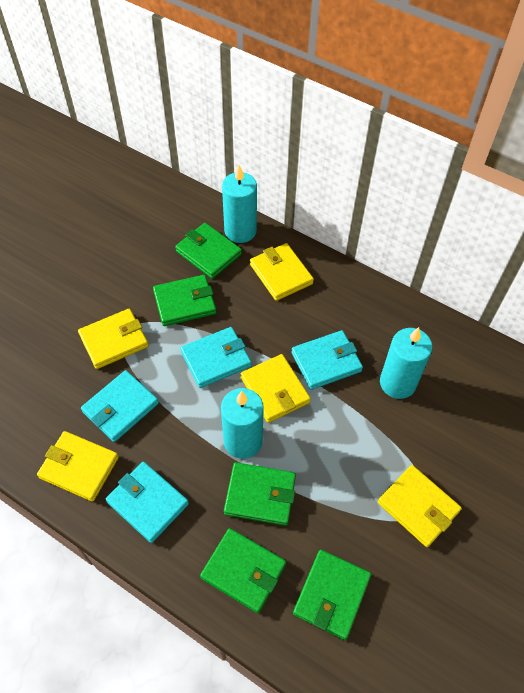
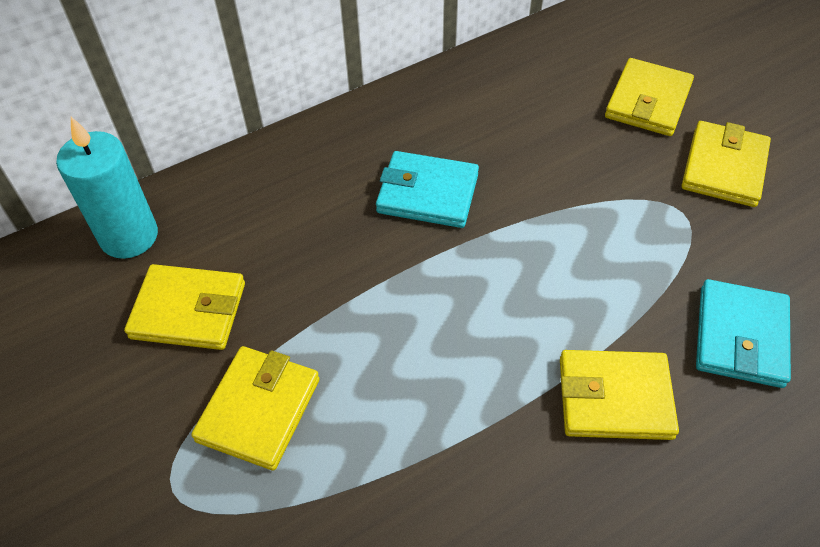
green wallet: 5 -> 0
turquoise candle: 3 -> 1
turquoise wallet: 4 -> 2

